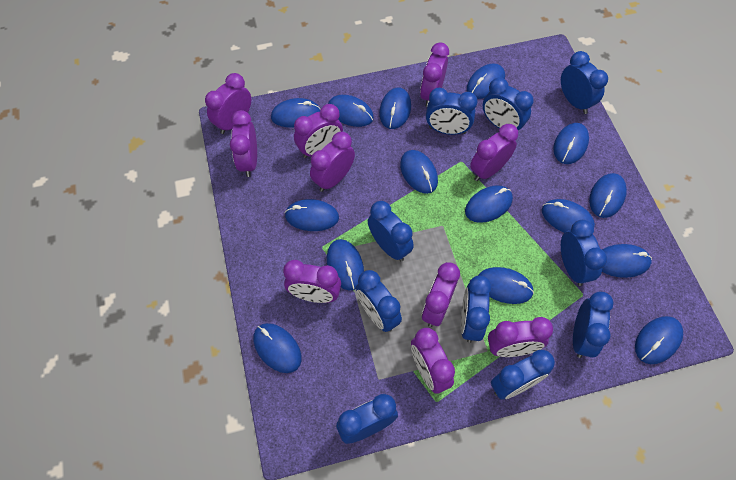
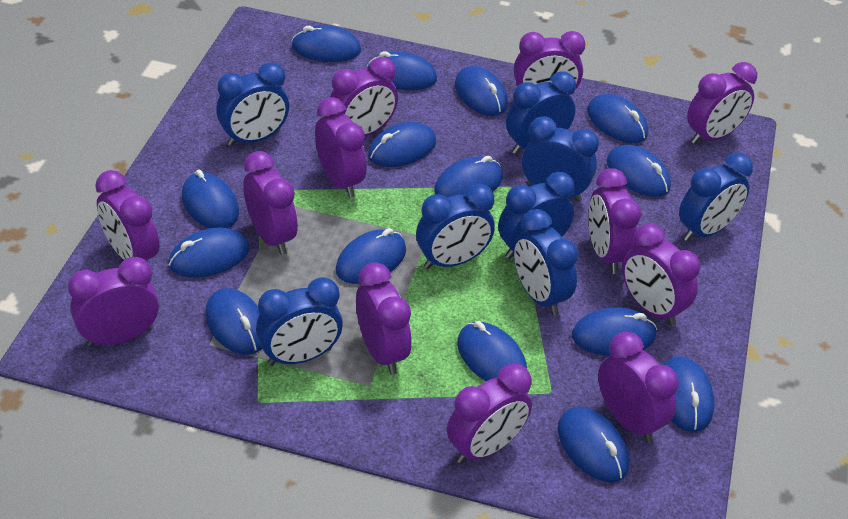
blue clock: 10 -> 8
purple clock: 10 -> 12

